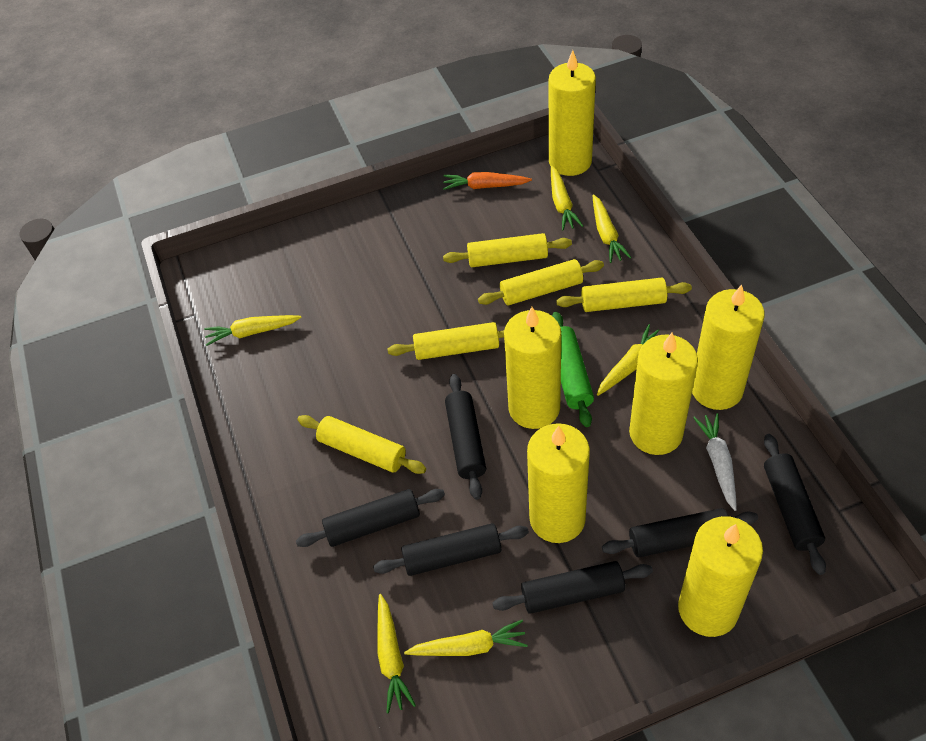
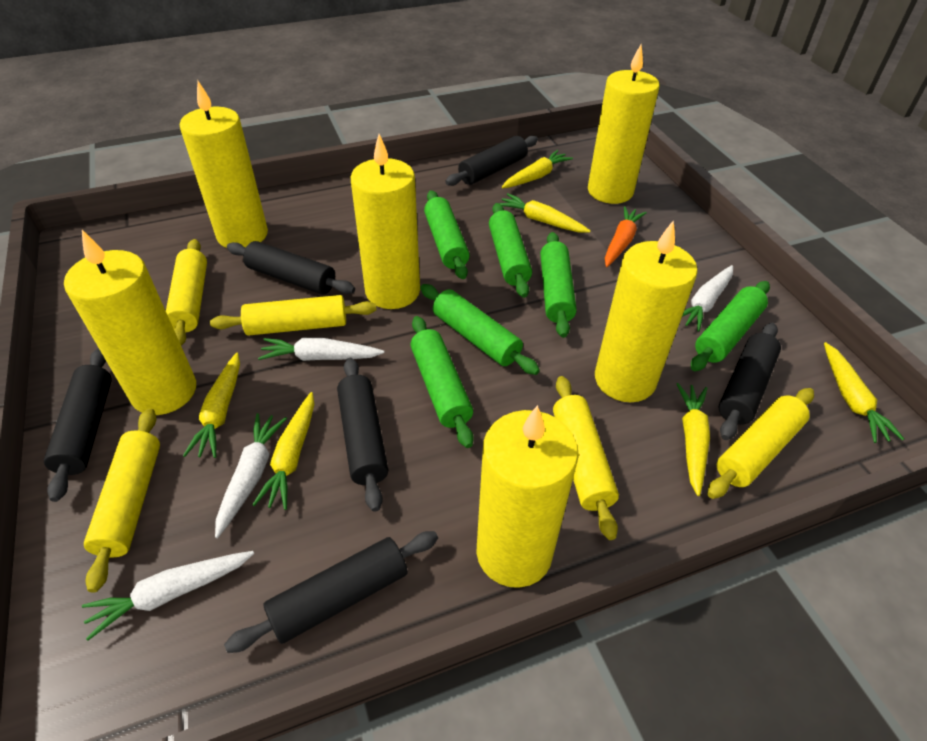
green rolling pin: 1 -> 6
white carrot: 1 -> 4

